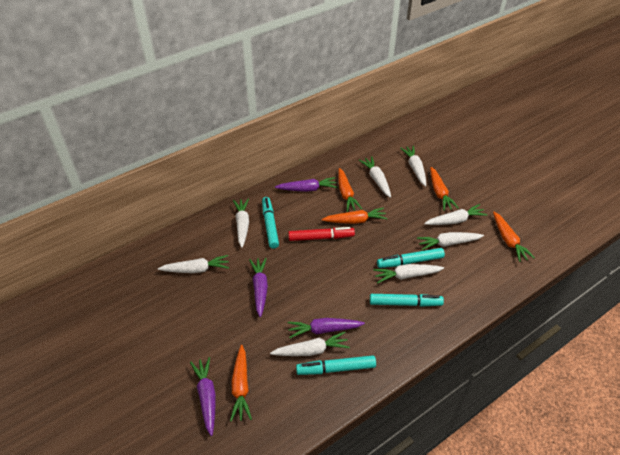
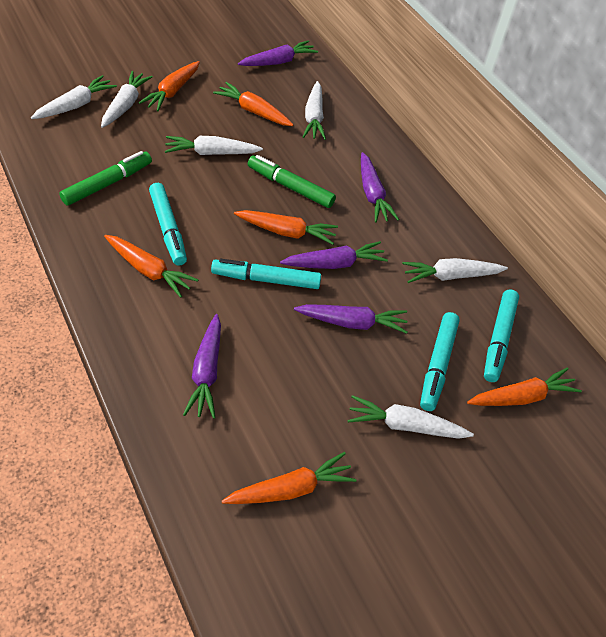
green marker: 0 -> 2
orange carrot: 5 -> 6
purple carrot: 4 -> 5
red marker: 1 -> 0
white carrot: 8 -> 6

